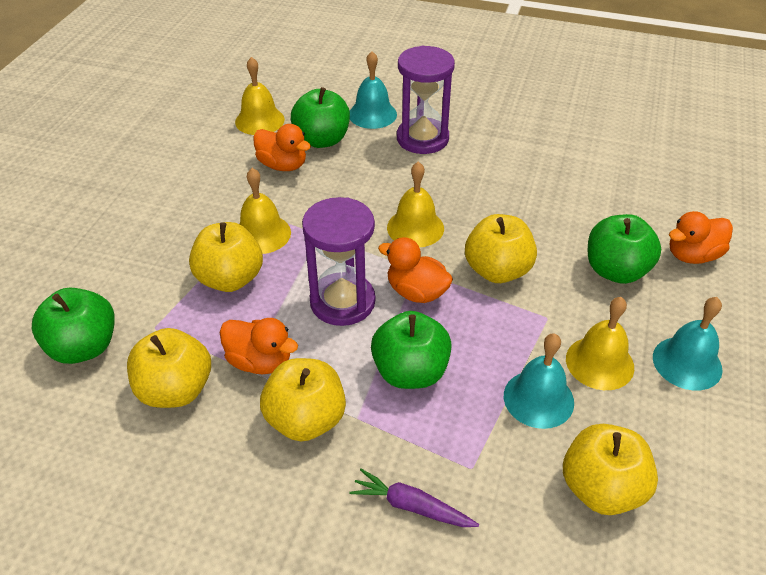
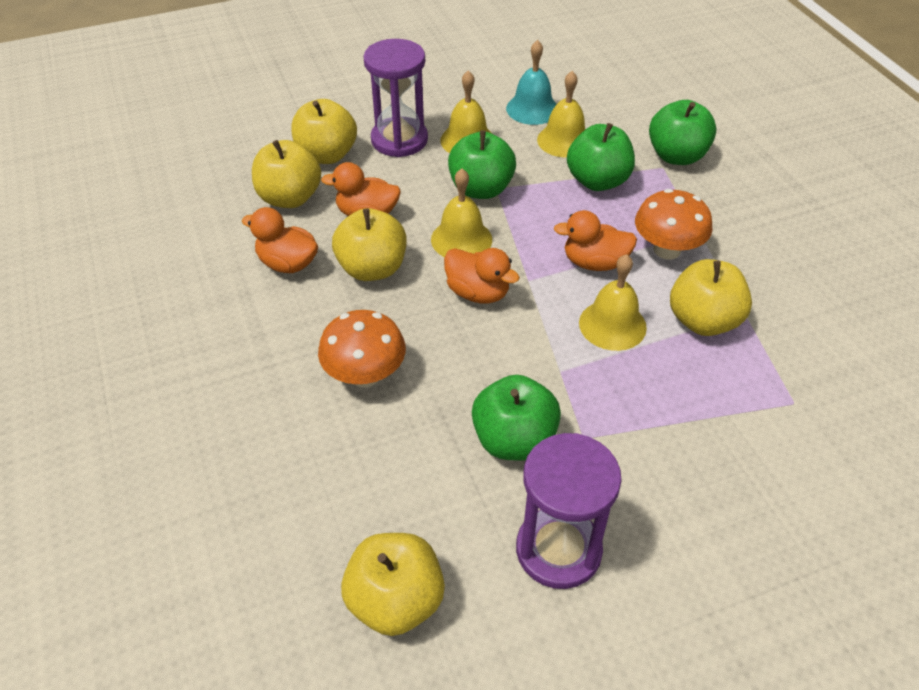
orange mushroom: 0 -> 2
purple carrot: 1 -> 0
turquoise bell: 3 -> 1

